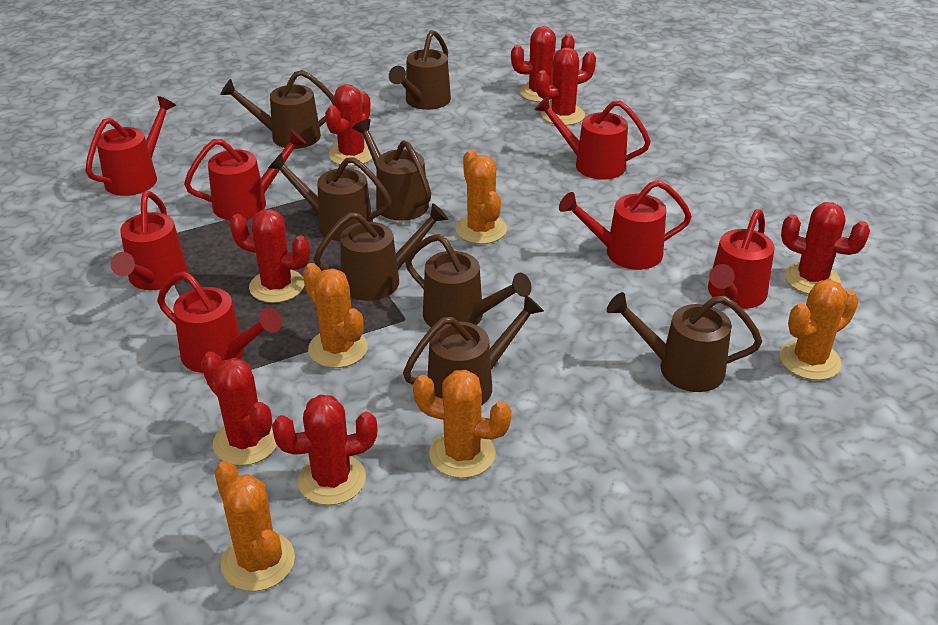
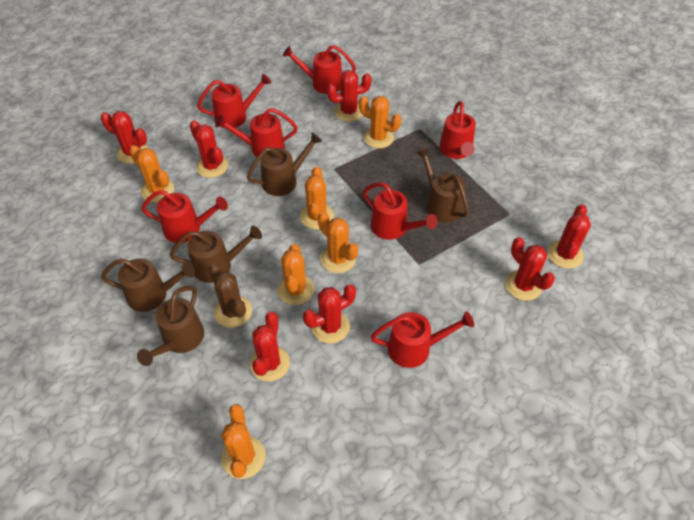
brown cactus: 0 -> 1
brown watering can: 8 -> 5
orange cactus: 5 -> 6

